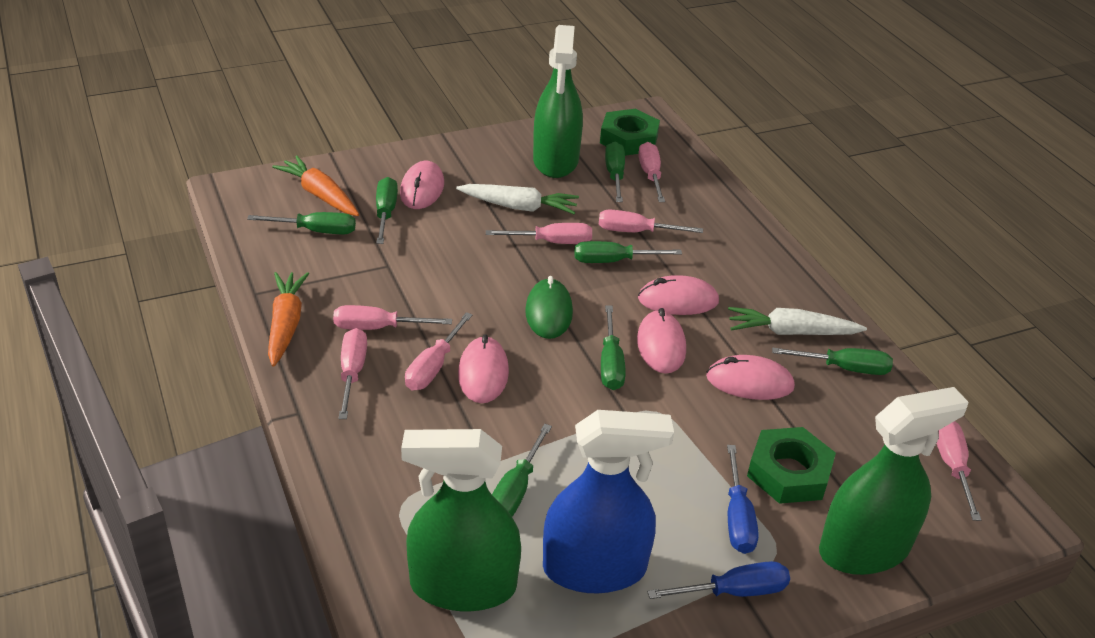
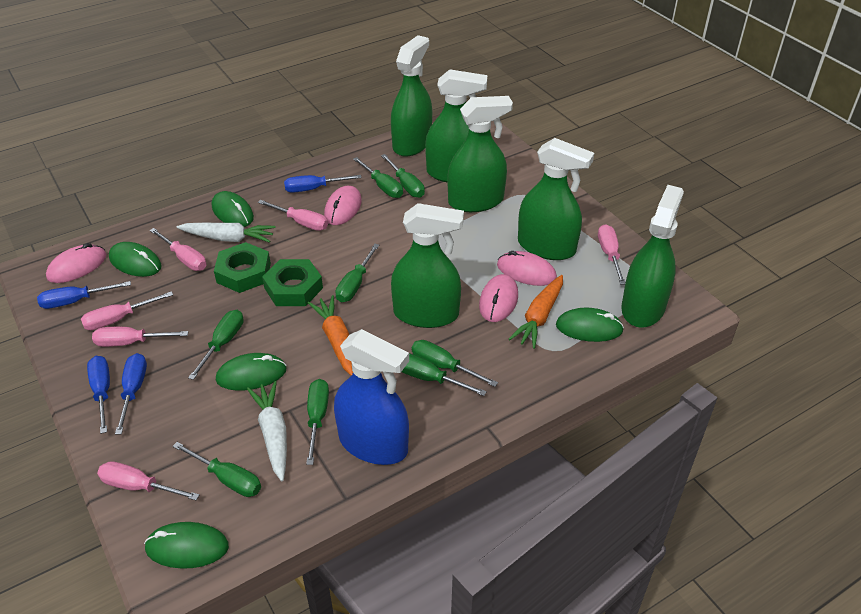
blue screwdriver: 2 -> 4
green mouse: 1 -> 5
green screwdriver: 7 -> 8
green spray bottle: 3 -> 6
pink mouse: 5 -> 4
pink screwdriver: 7 -> 6

